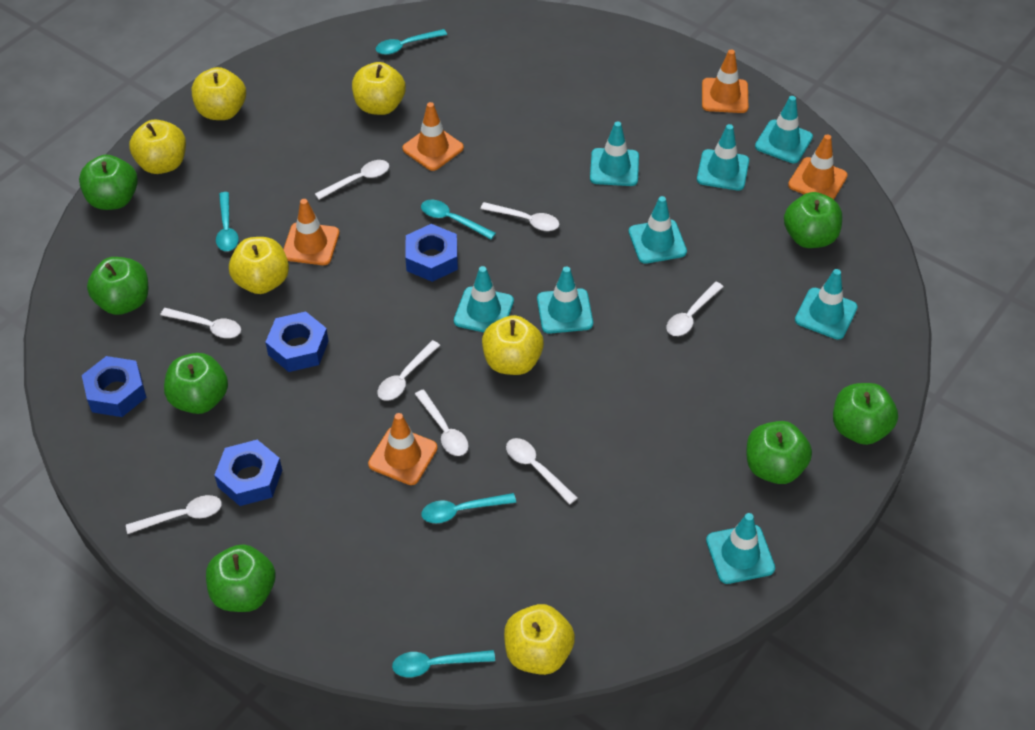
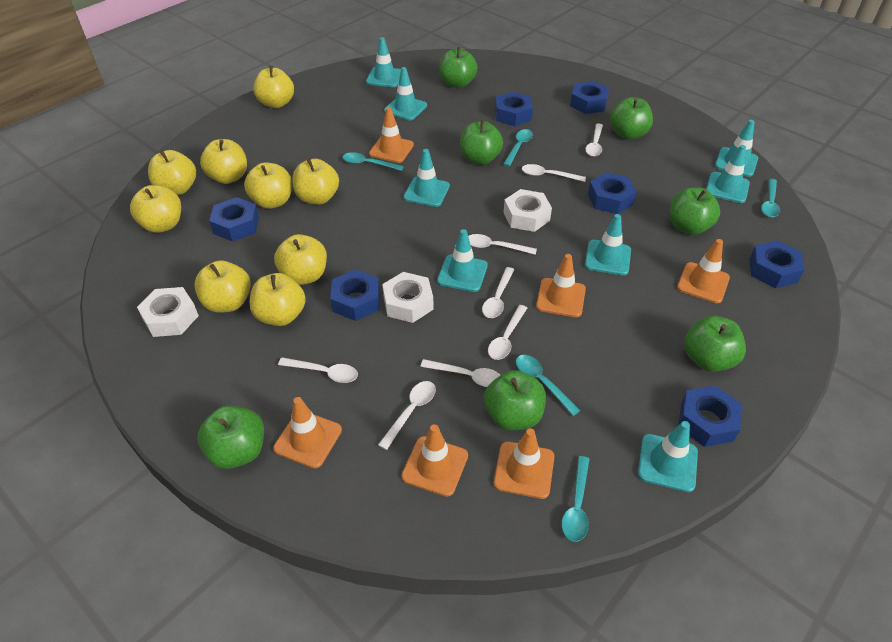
blue nut: 4 -> 7
orange traffic cone: 5 -> 6
white nut: 0 -> 3
yellow apple: 6 -> 9

